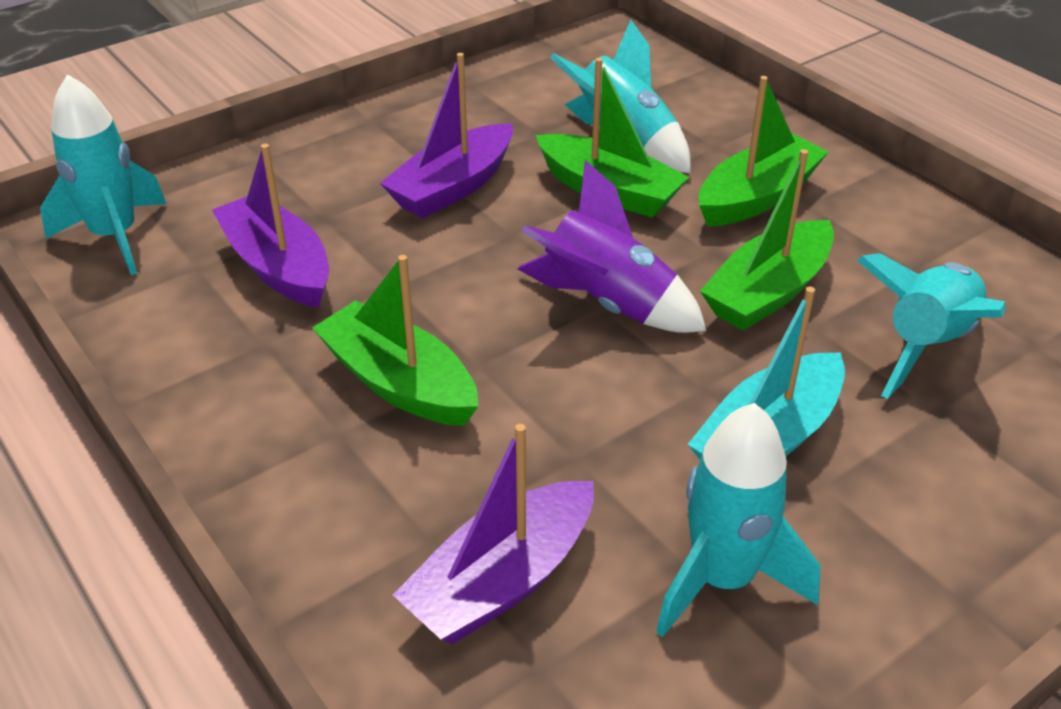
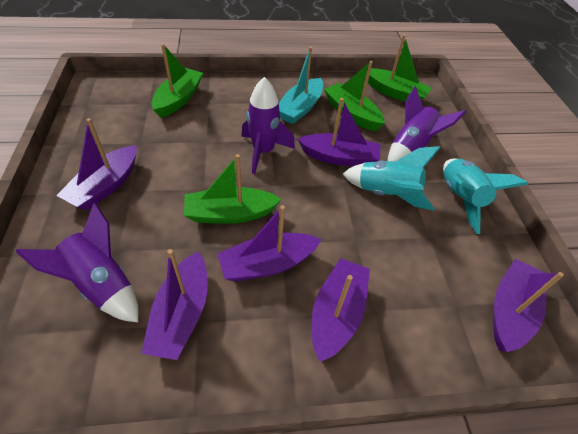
purple boat: 3 -> 6
purple rocket: 1 -> 3
turquoise rocket: 4 -> 2

